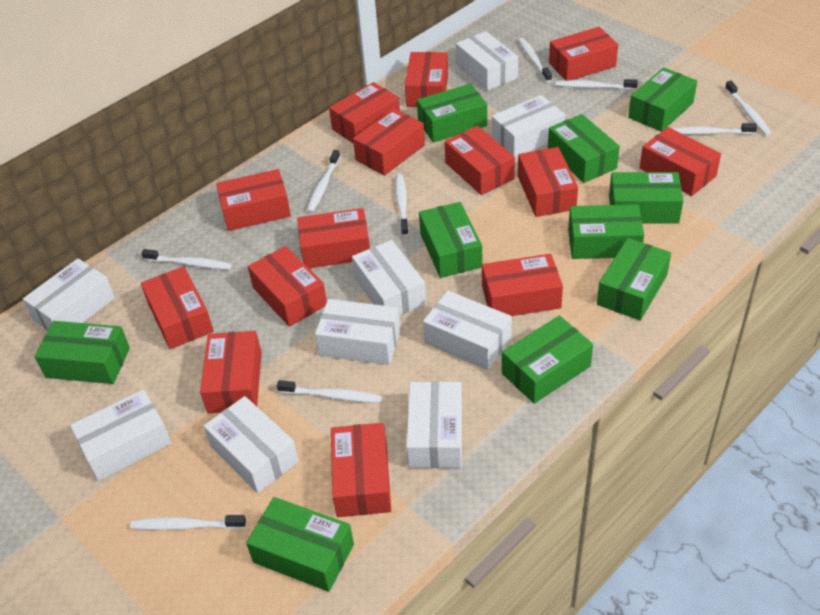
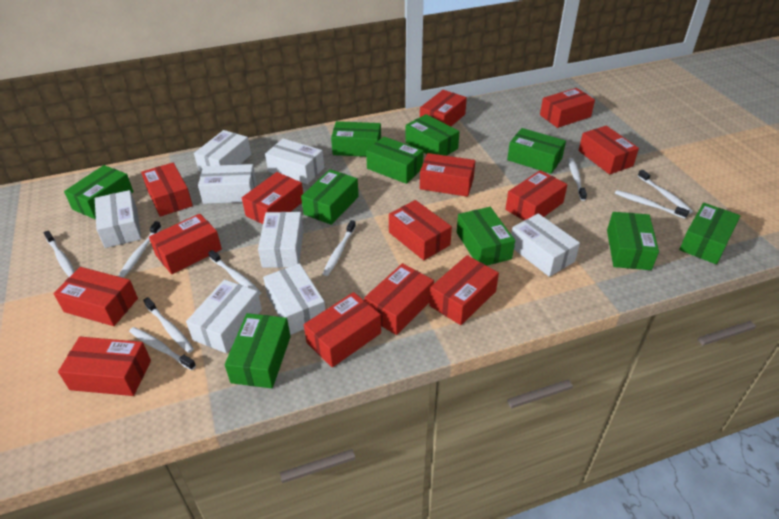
white box: 9 -> 8

